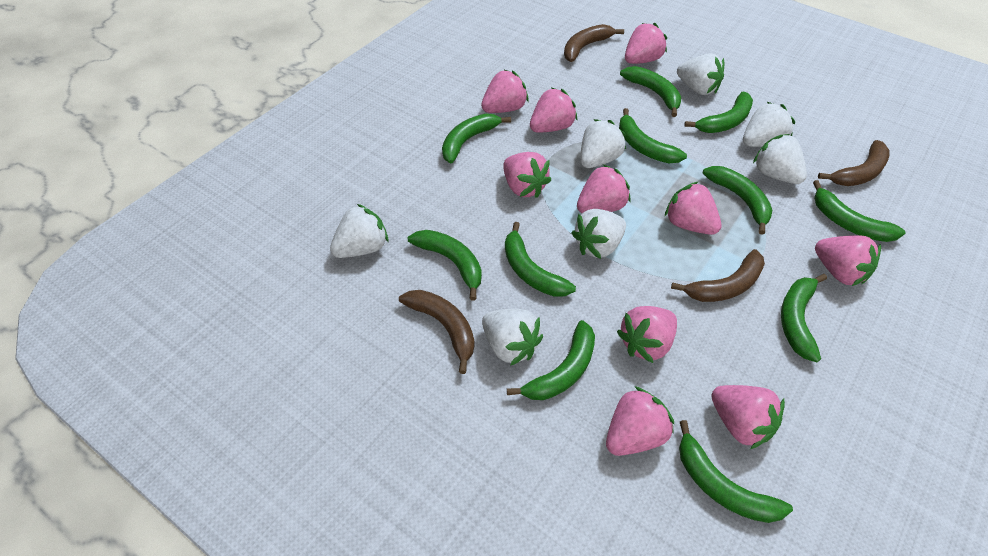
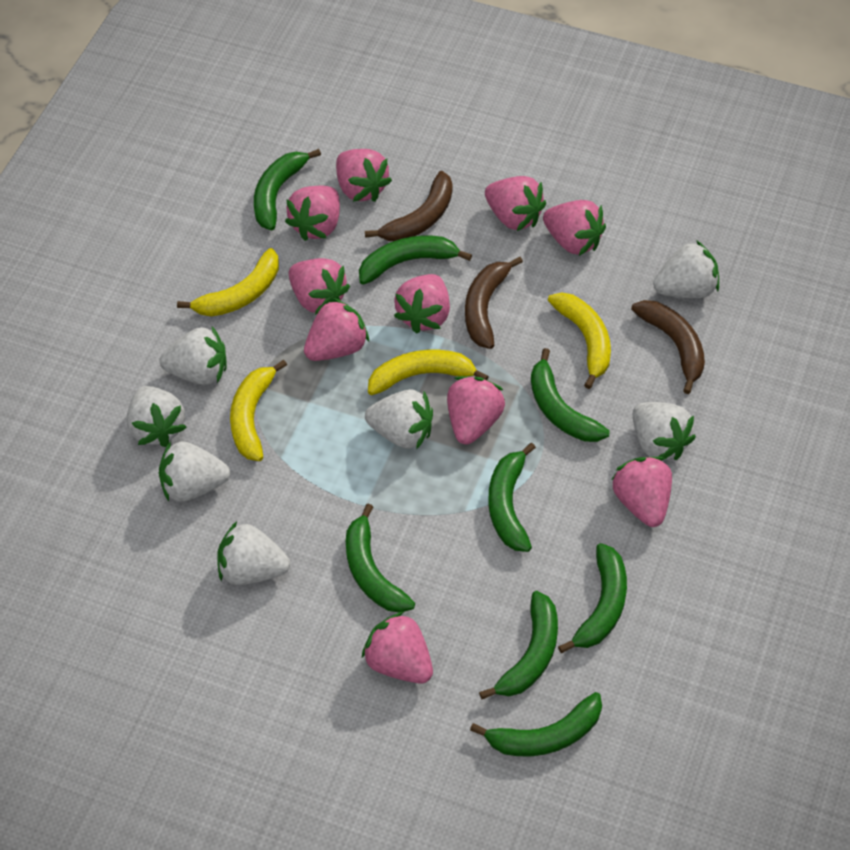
brown banana: 4 -> 3
green banana: 11 -> 8
yellow banana: 0 -> 4

